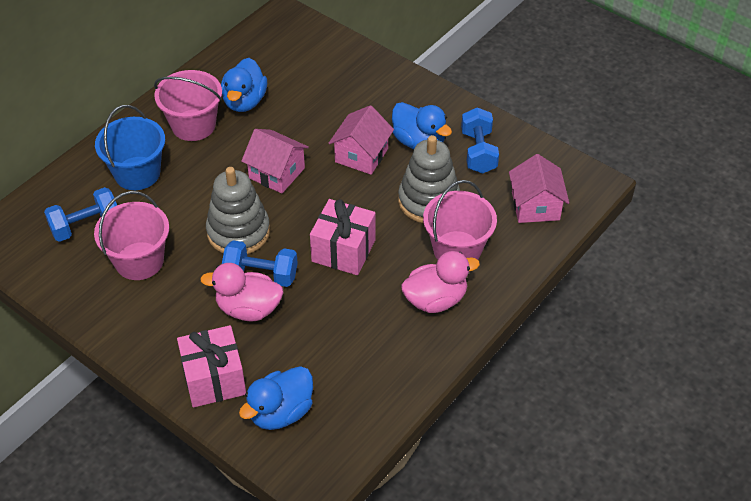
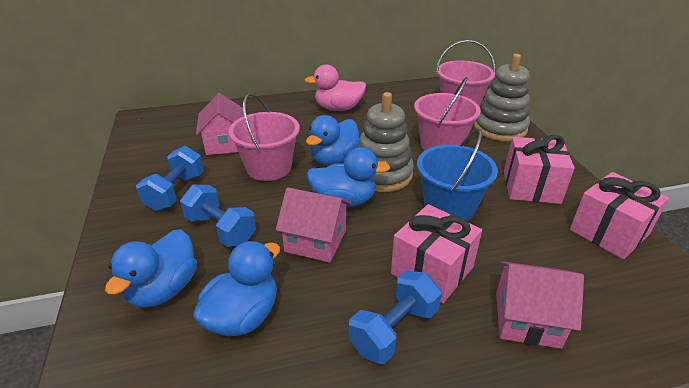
blue duck: 3 -> 4
pink duck: 2 -> 1
pink gift: 2 -> 3

